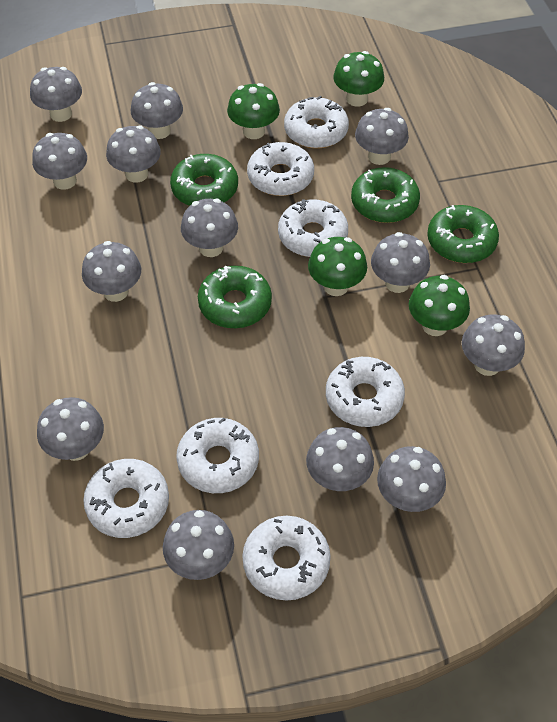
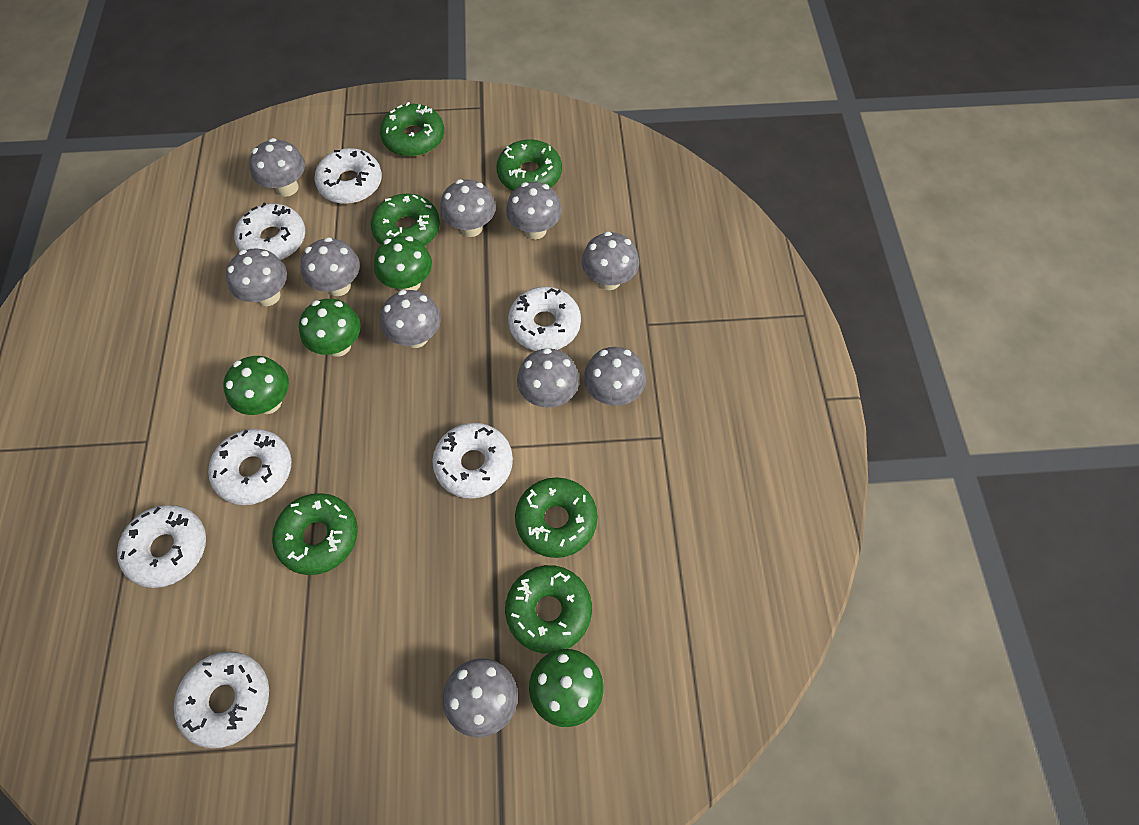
green donut: 4 -> 6
grey mushroom: 13 -> 10

